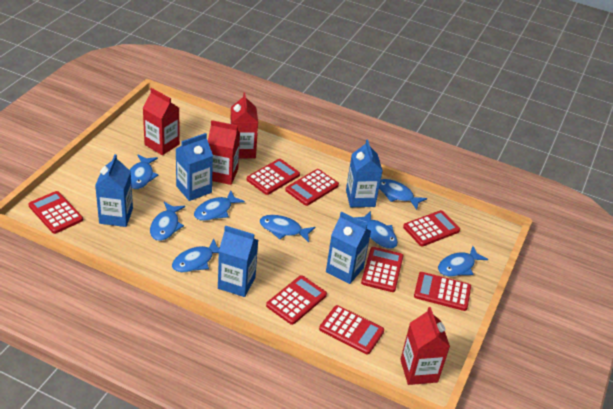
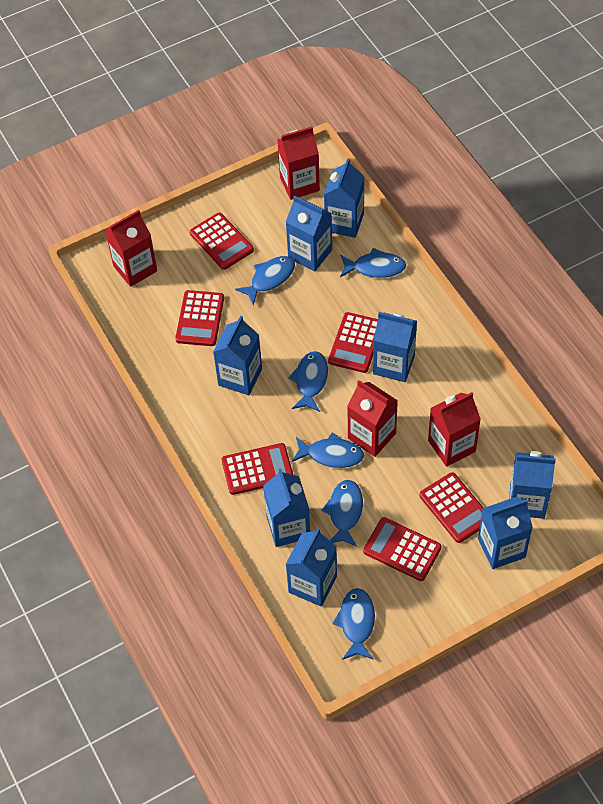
blue carton: 5 -> 8
blue fish: 8 -> 6
red calculator: 8 -> 6

